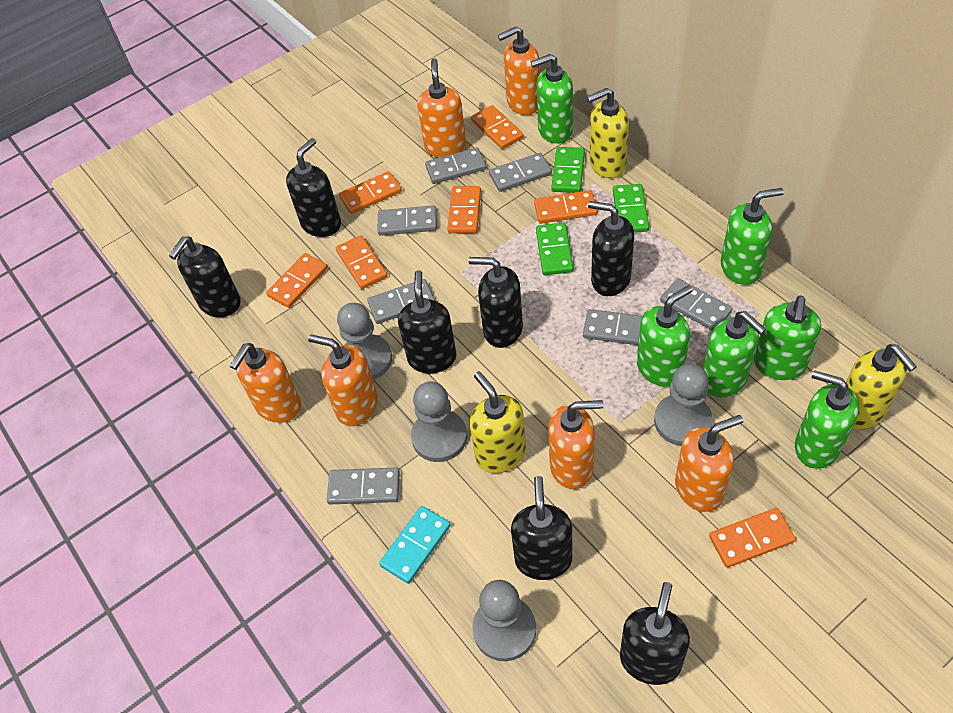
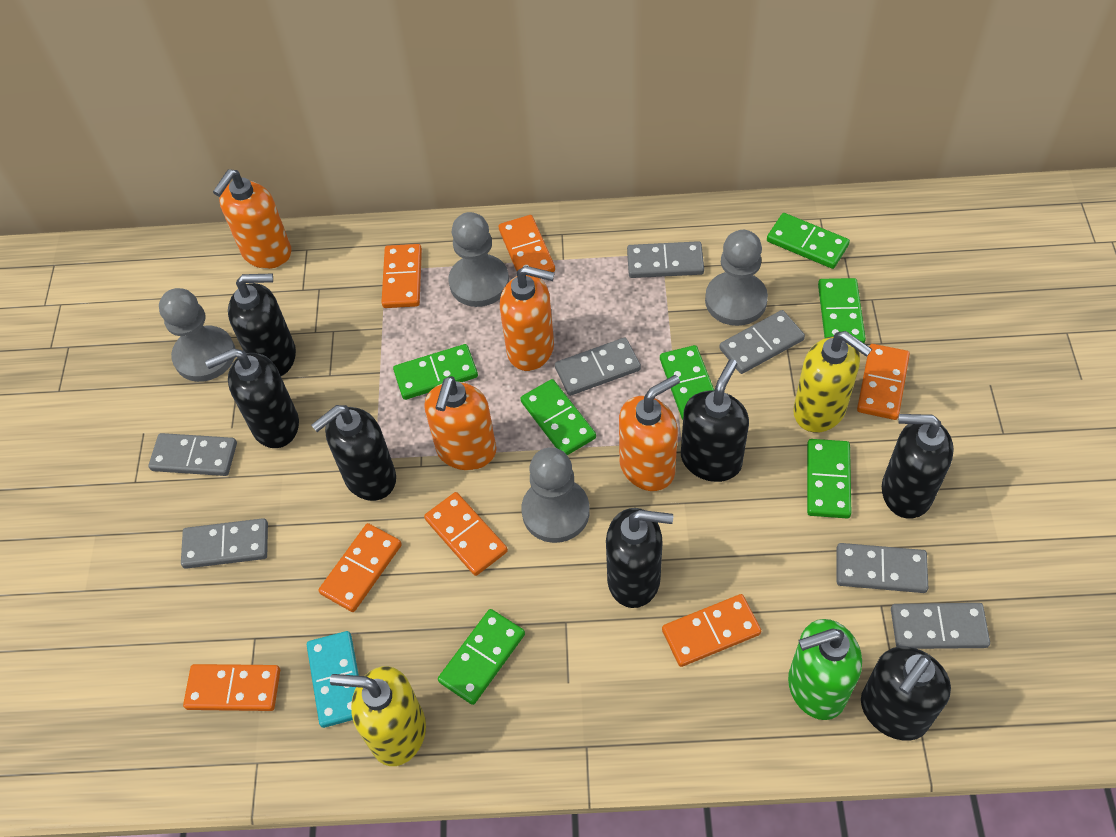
green domino: 3 -> 7
green soap dispenser: 6 -> 1
orange soap dispenser: 6 -> 4
yellow soap dispenser: 3 -> 2

